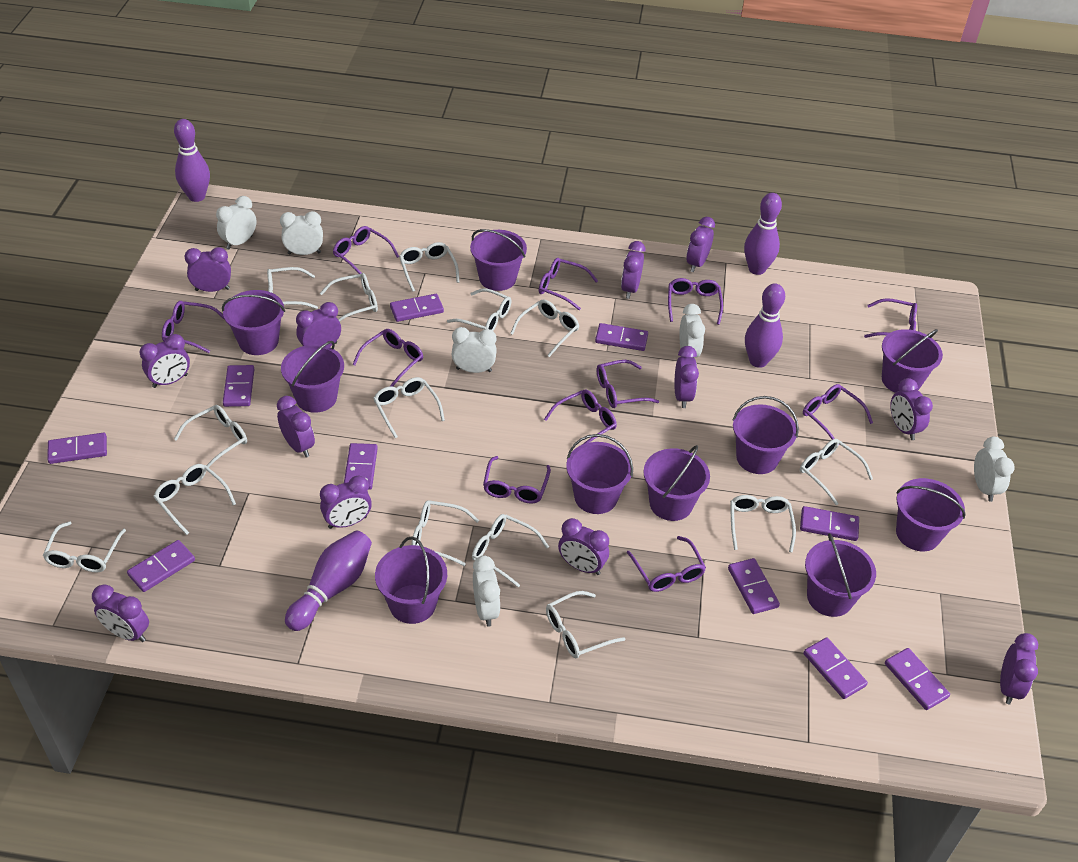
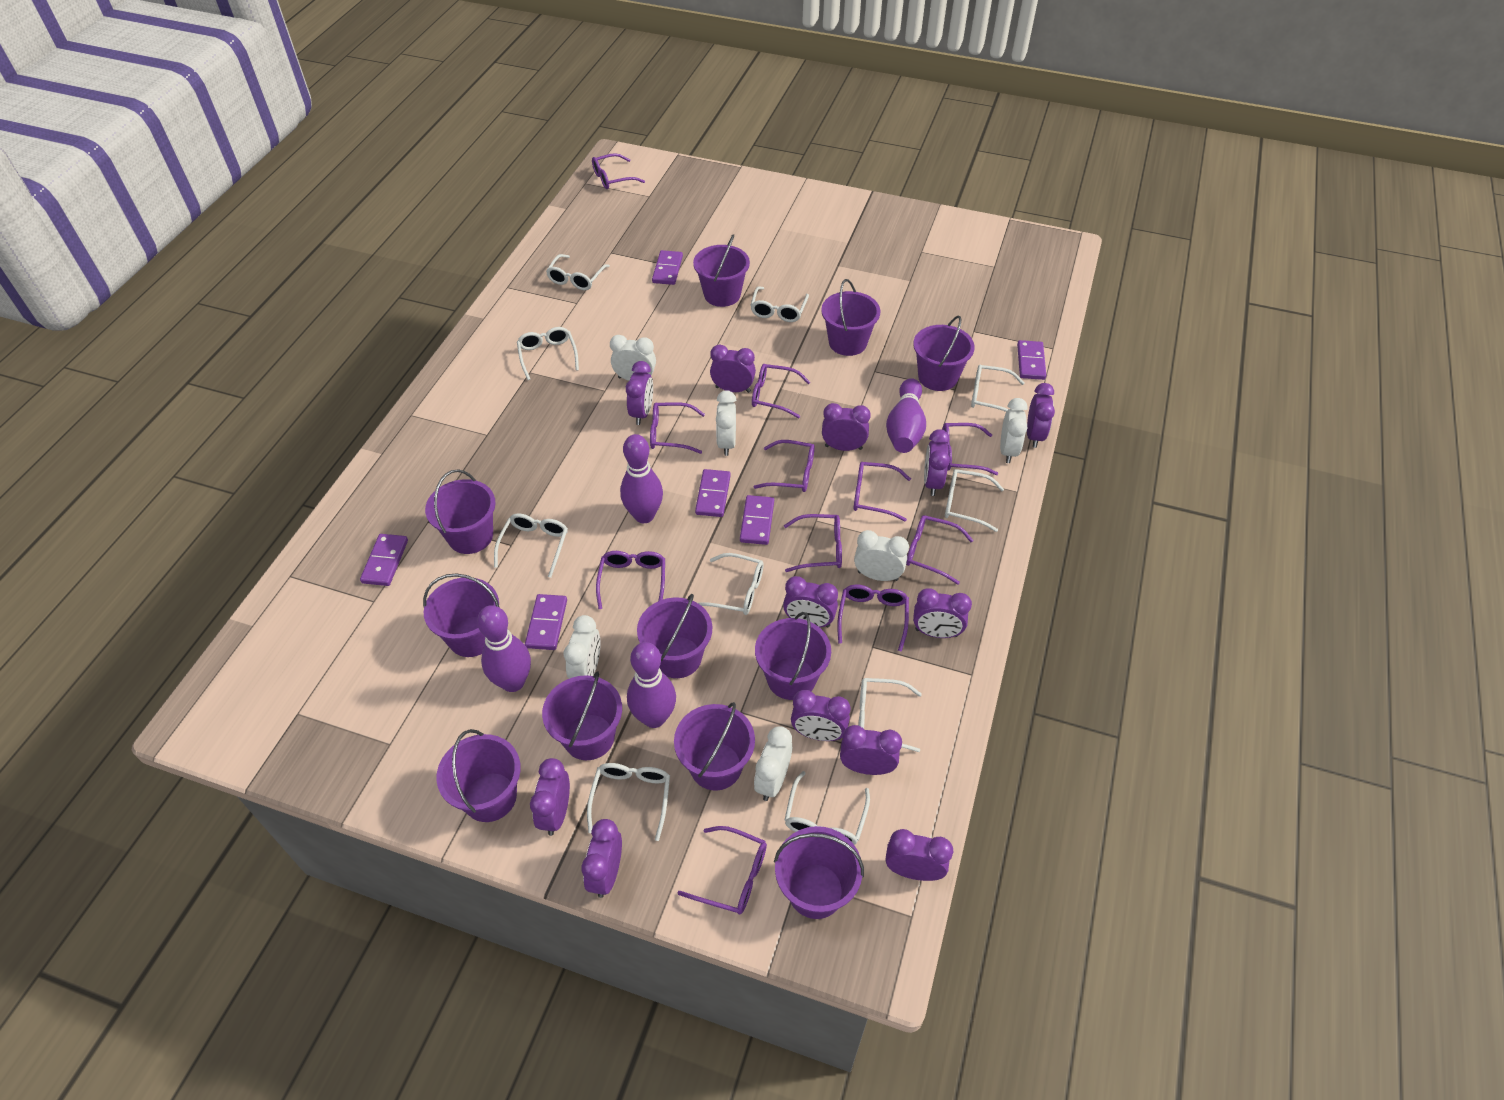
purple bucket: 10 -> 11
purple domino: 10 -> 6
white glasses: 14 -> 10

